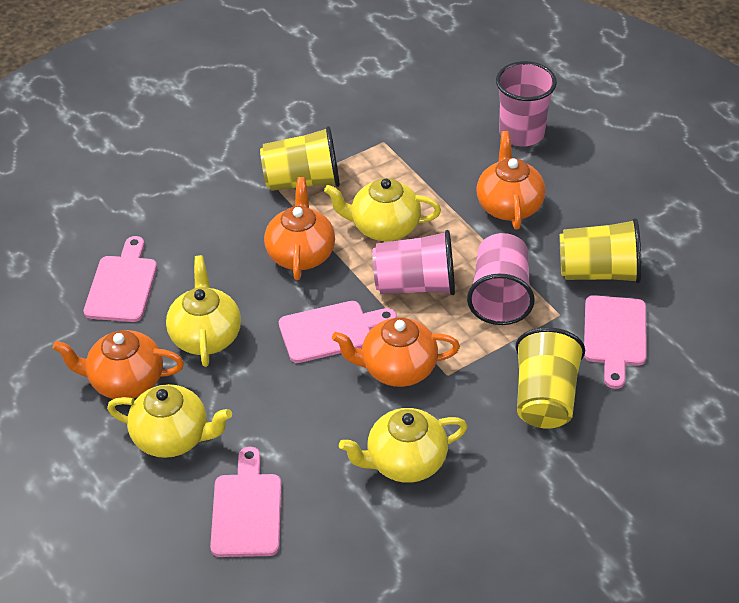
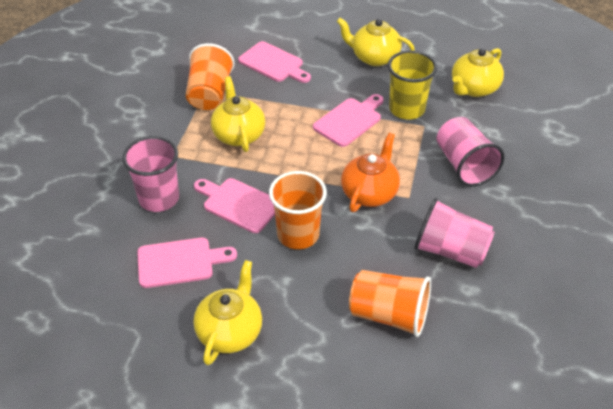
orange cup: 0 -> 3
orange teapot: 4 -> 1
yellow cup: 3 -> 1

